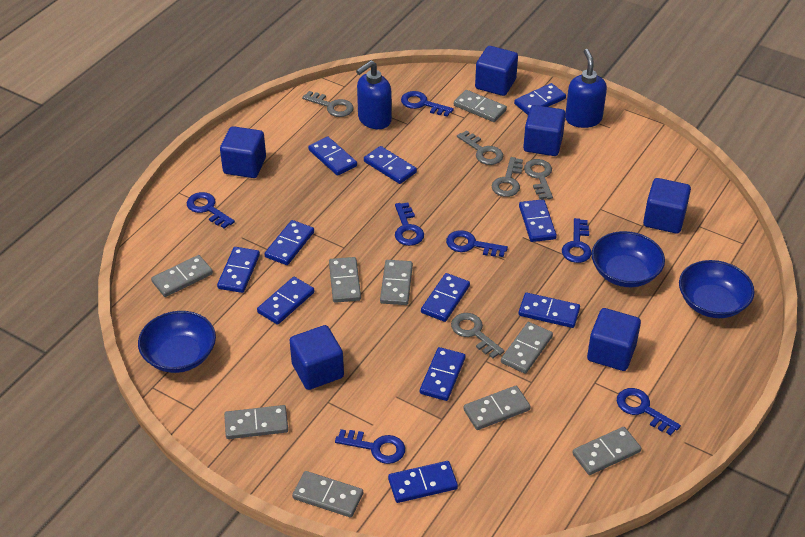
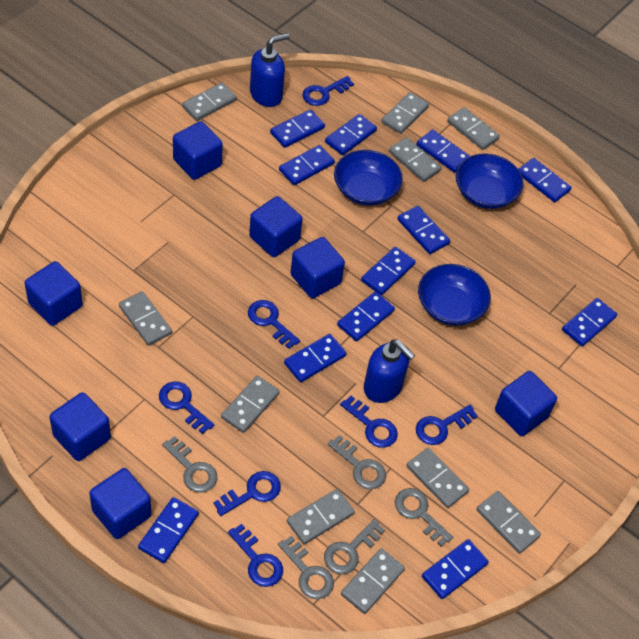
blue cube: 6 -> 7
blue domino: 11 -> 12
grey domino: 9 -> 10

